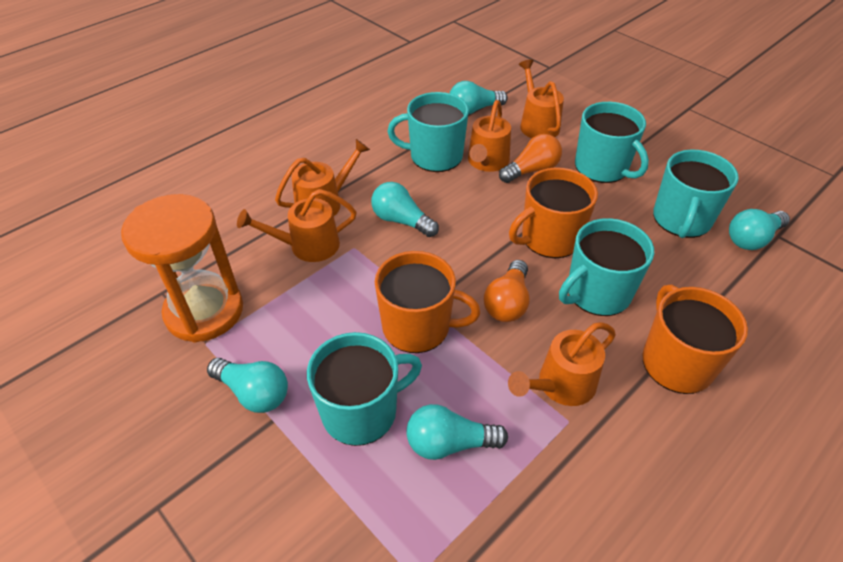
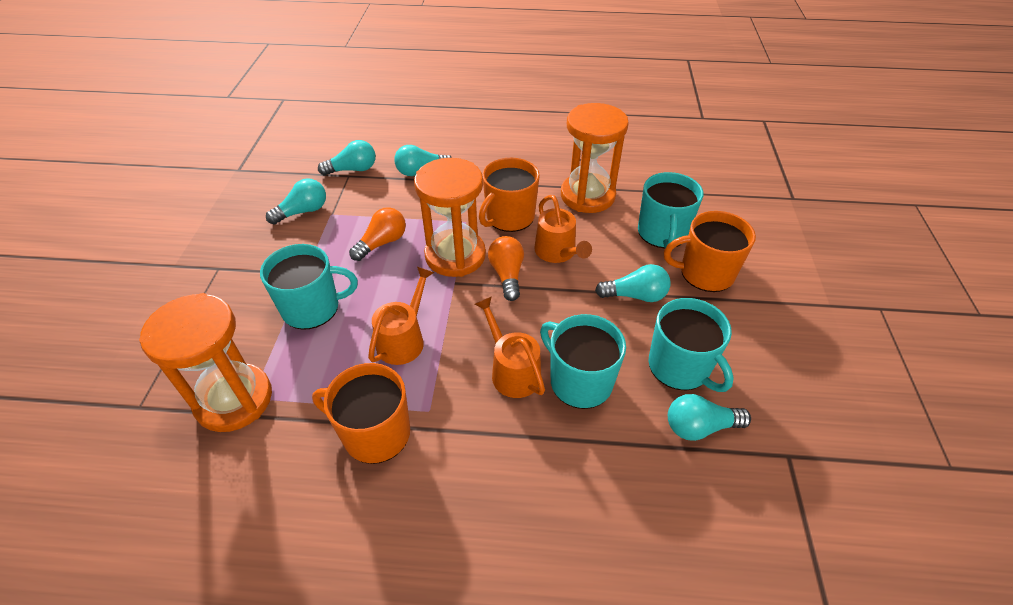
orange hourglass: 1 -> 3
orange watering can: 5 -> 3
turquoise mug: 5 -> 4

